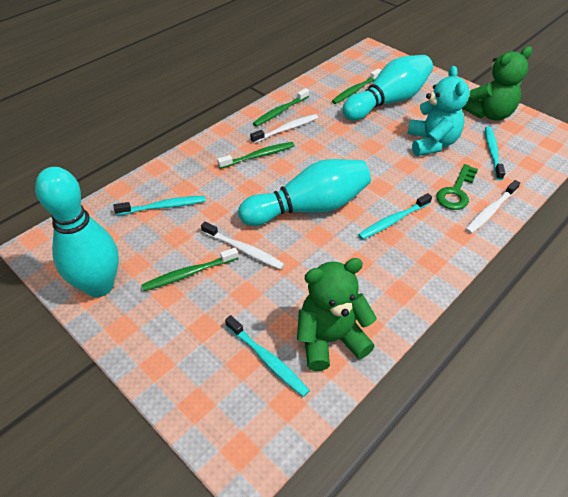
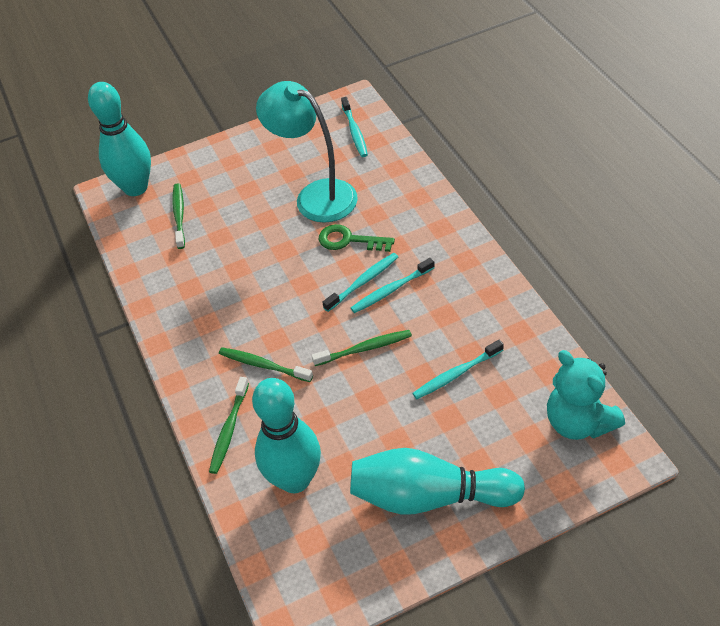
green teddy bear: 2 -> 0
turquoise lamp: 0 -> 1
white toothbrush: 3 -> 0

